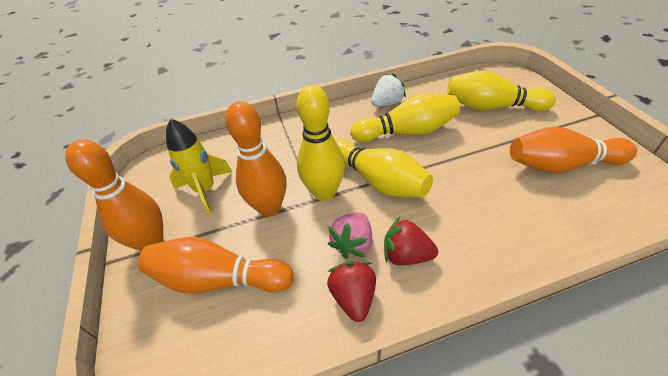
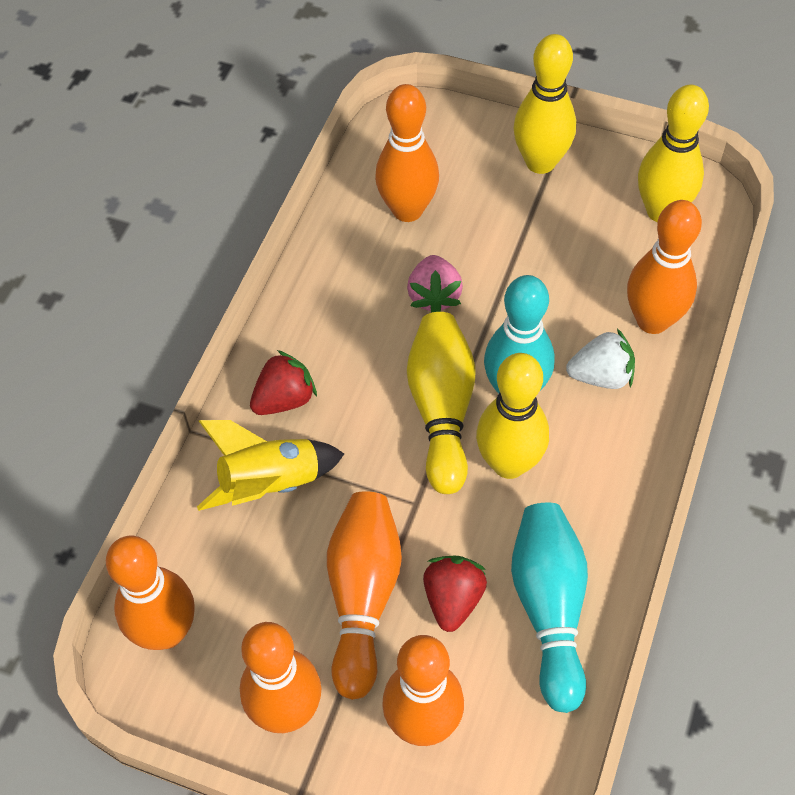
orange bowling pin: 4 -> 6
turquoise bowling pin: 0 -> 2

